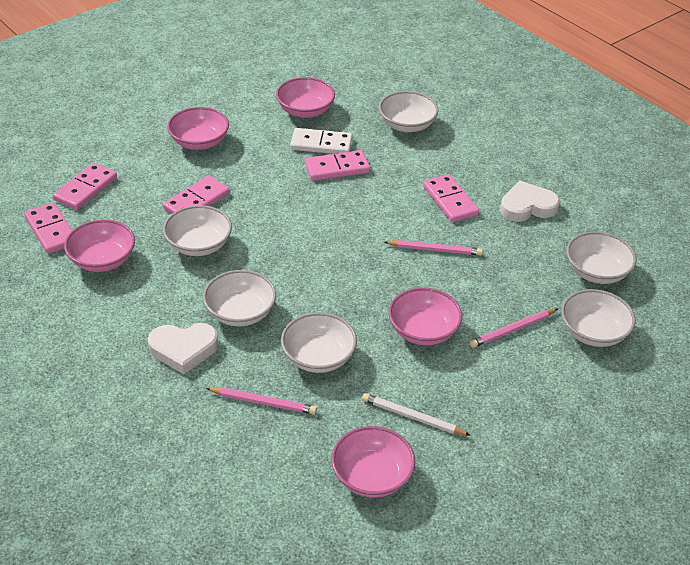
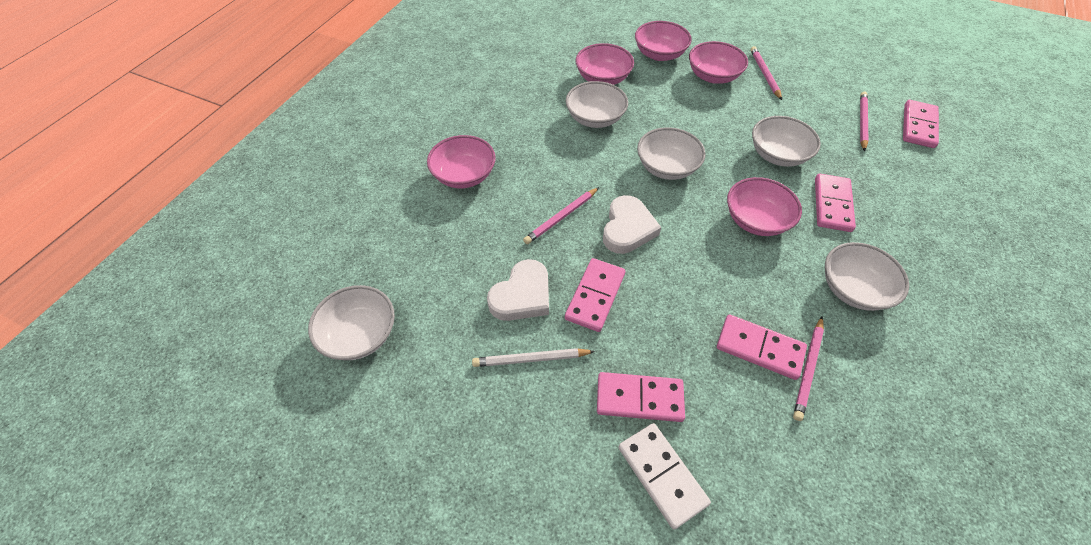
pink pencil: 3 -> 4
white bowl: 6 -> 5

